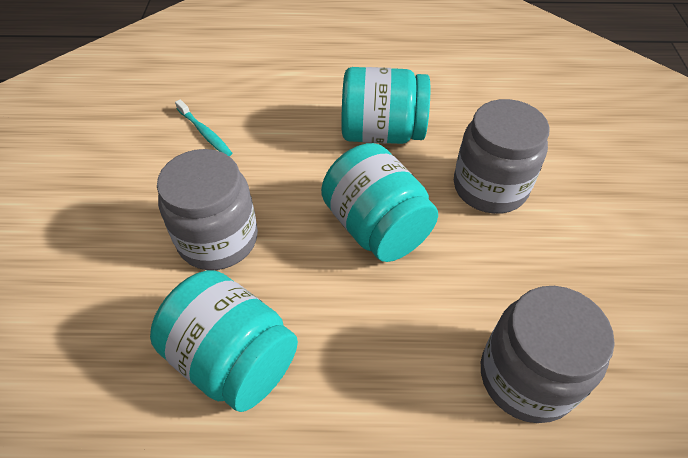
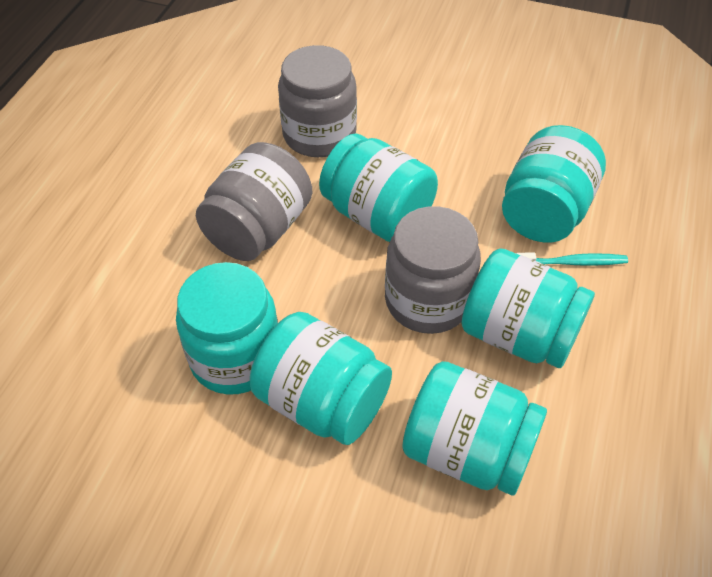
turquoise jar: 3 -> 6

